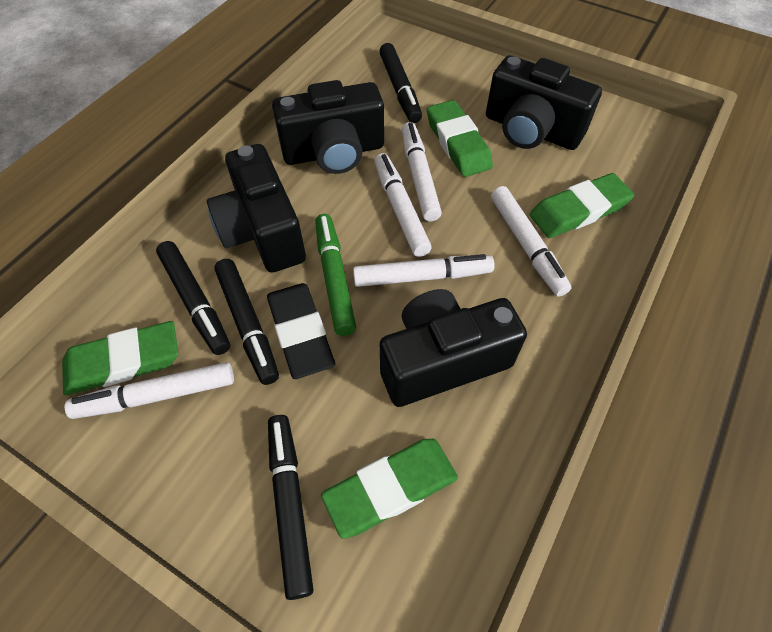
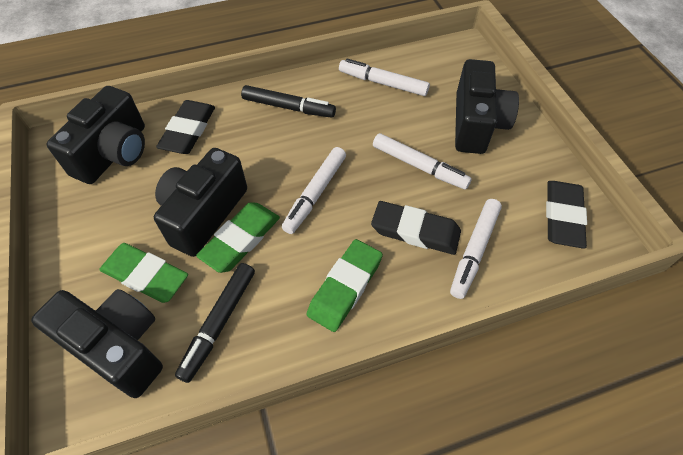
black eraser: 1 -> 3
black marker: 4 -> 2
green eraser: 4 -> 3
green marker: 1 -> 0
white marker: 5 -> 4

